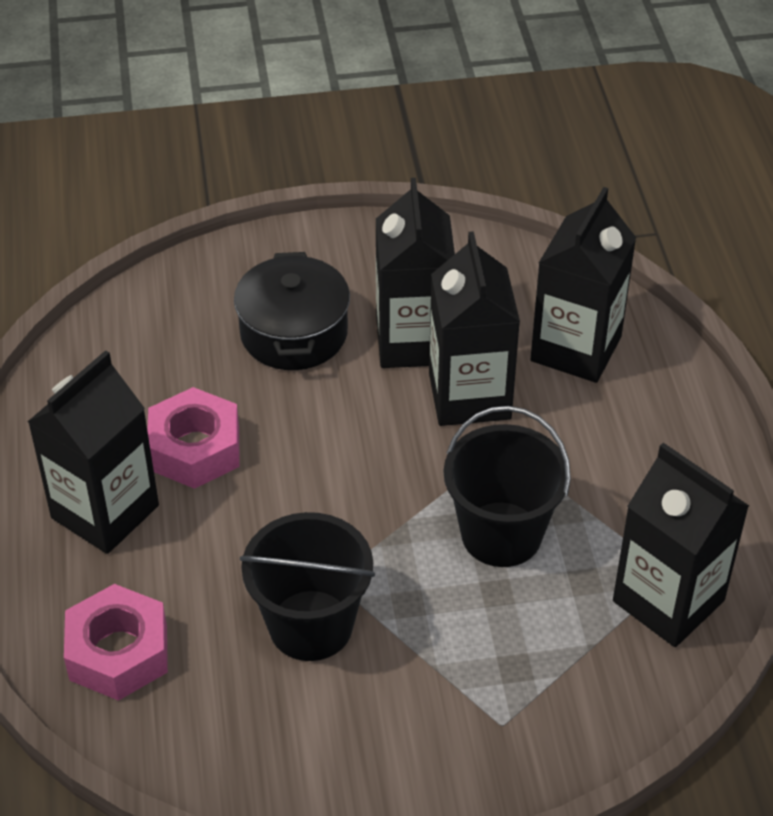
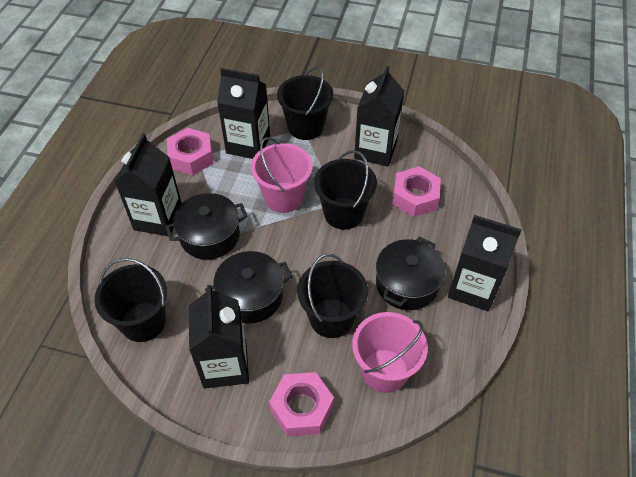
black bucket: 2 -> 4
black pot: 1 -> 3
pink bucket: 0 -> 2
pink nut: 2 -> 3

